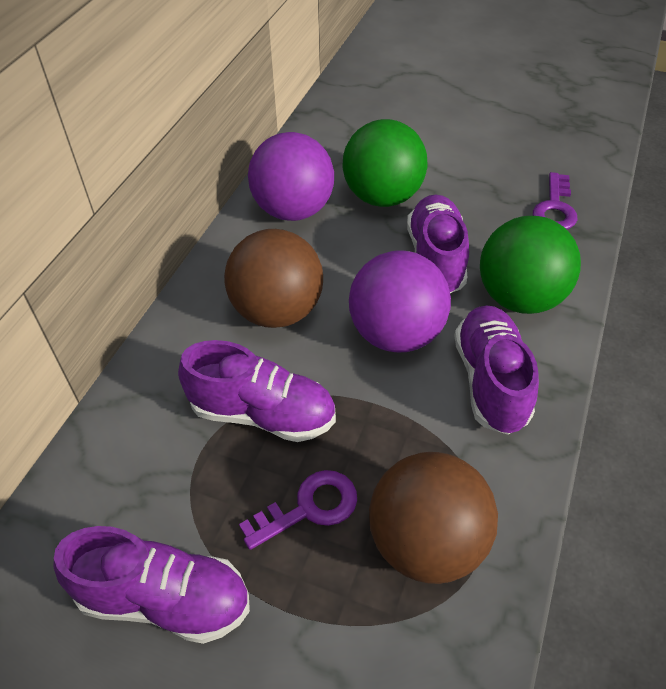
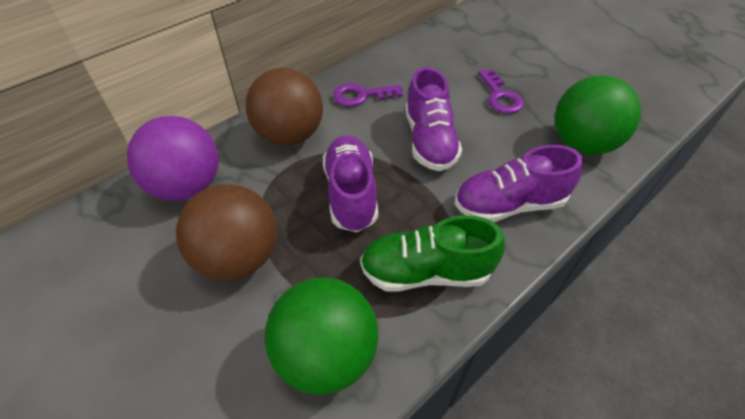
green shoe: 0 -> 1
purple ball: 2 -> 1
purple shoe: 4 -> 3

